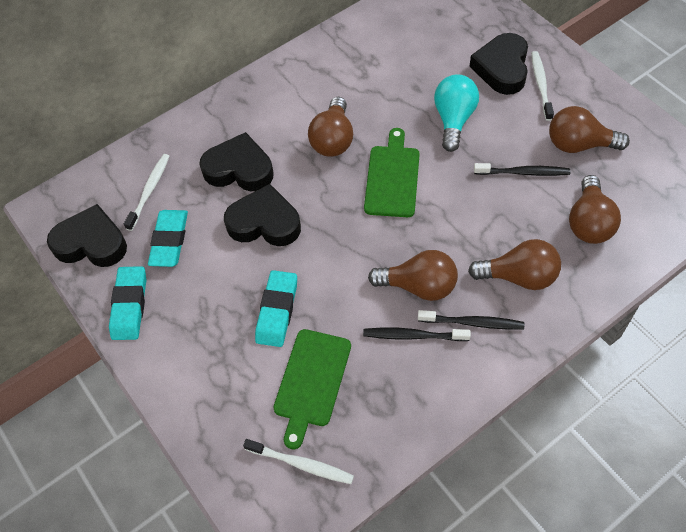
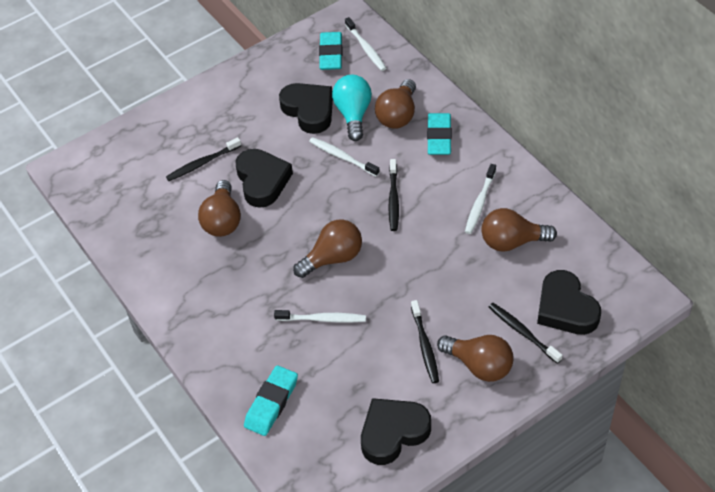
black toothbrush: 3 -> 4
green cutting board: 2 -> 0
white toothbrush: 3 -> 4

